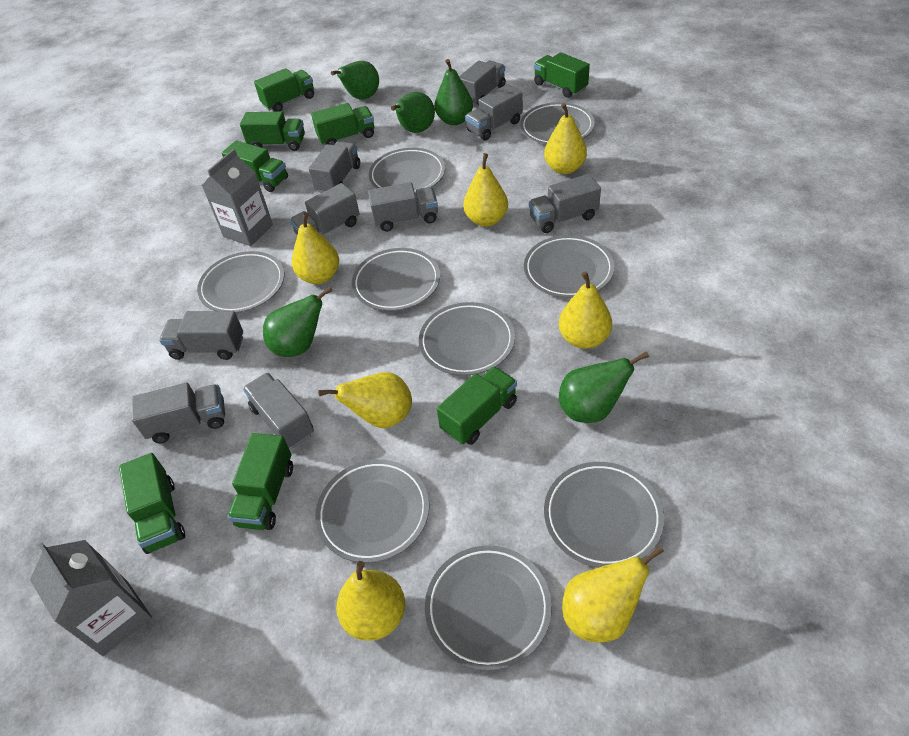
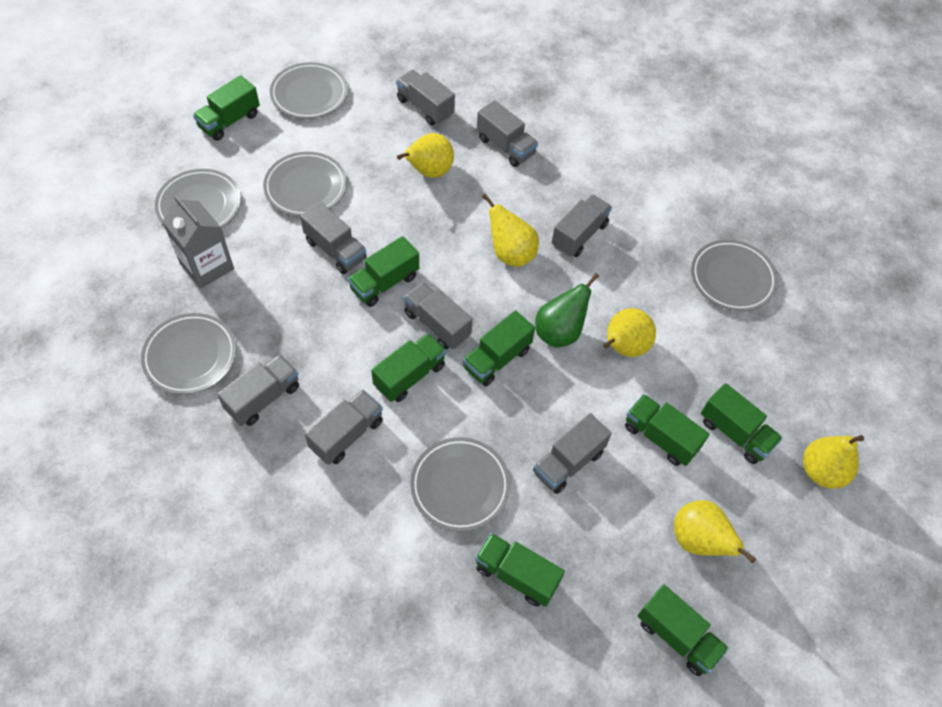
green pear: 5 -> 1
grey carton: 2 -> 1
grey plate: 9 -> 6
grey truck: 9 -> 8
yellow pear: 7 -> 5

